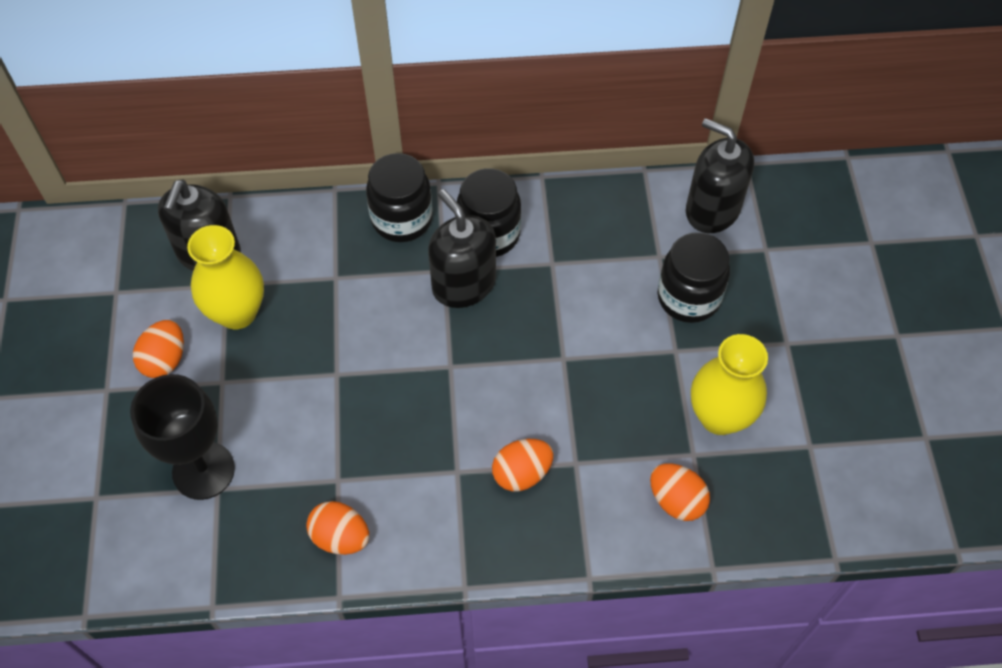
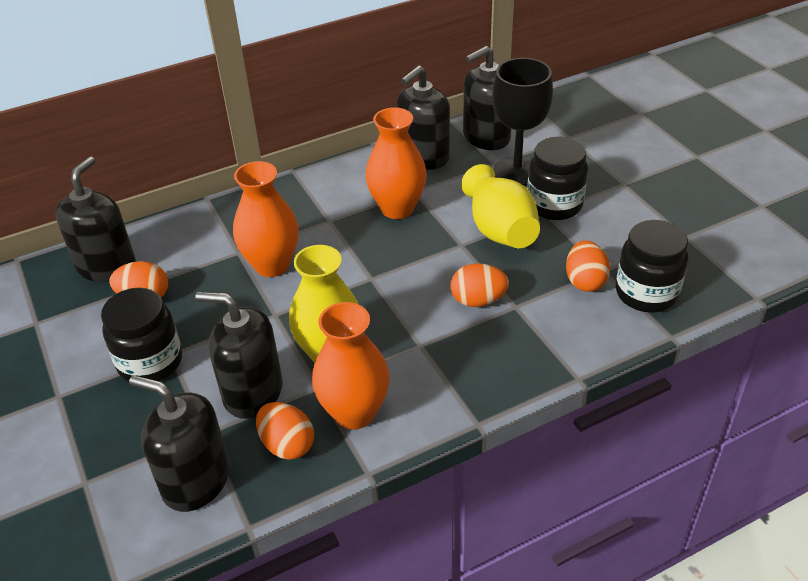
black soap dispenser: 3 -> 5
orange vase: 0 -> 3

